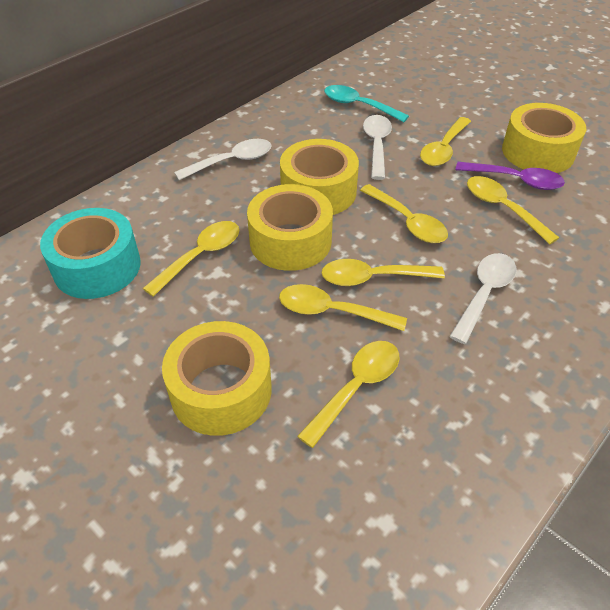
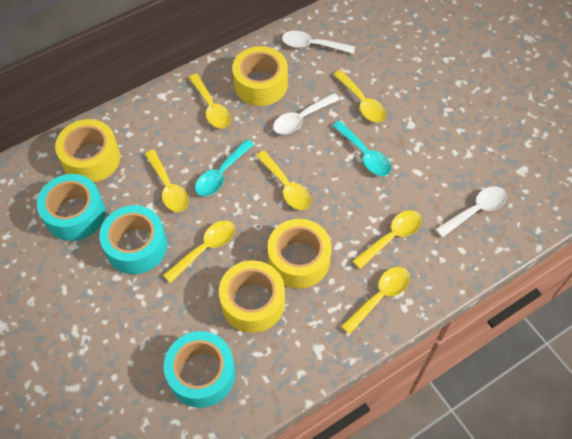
purple spoon: 1 -> 0
turquoise spoon: 1 -> 2
turquoise tape: 1 -> 3

